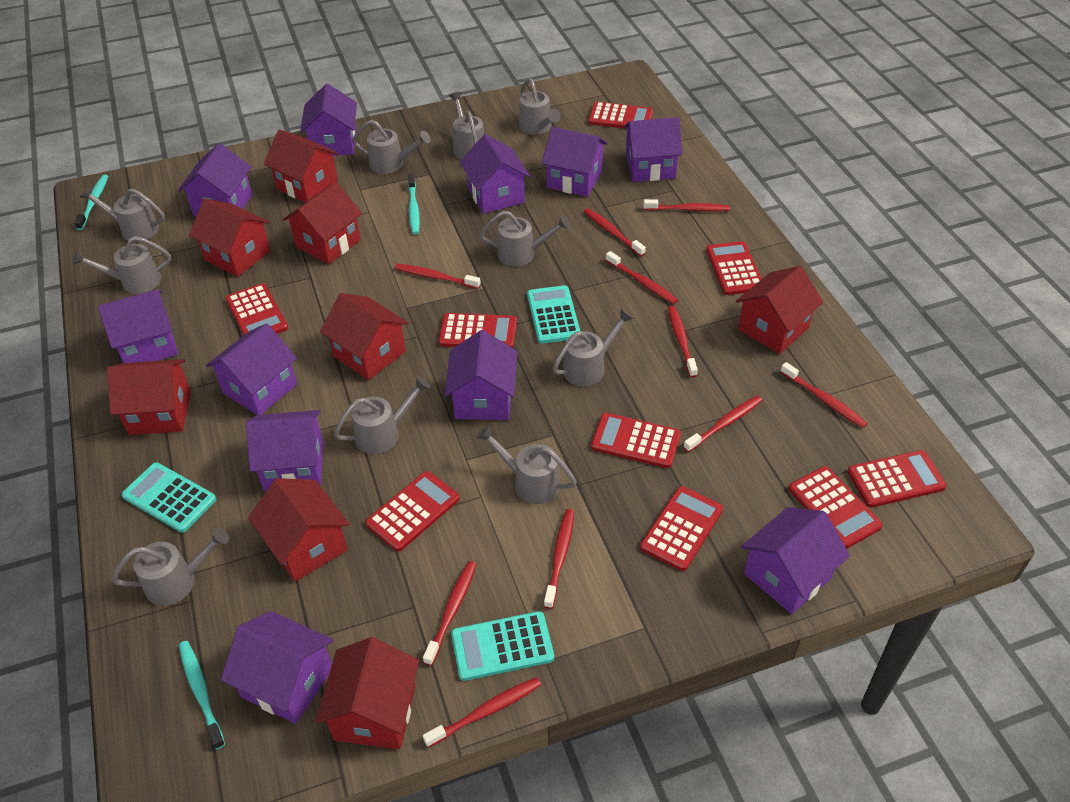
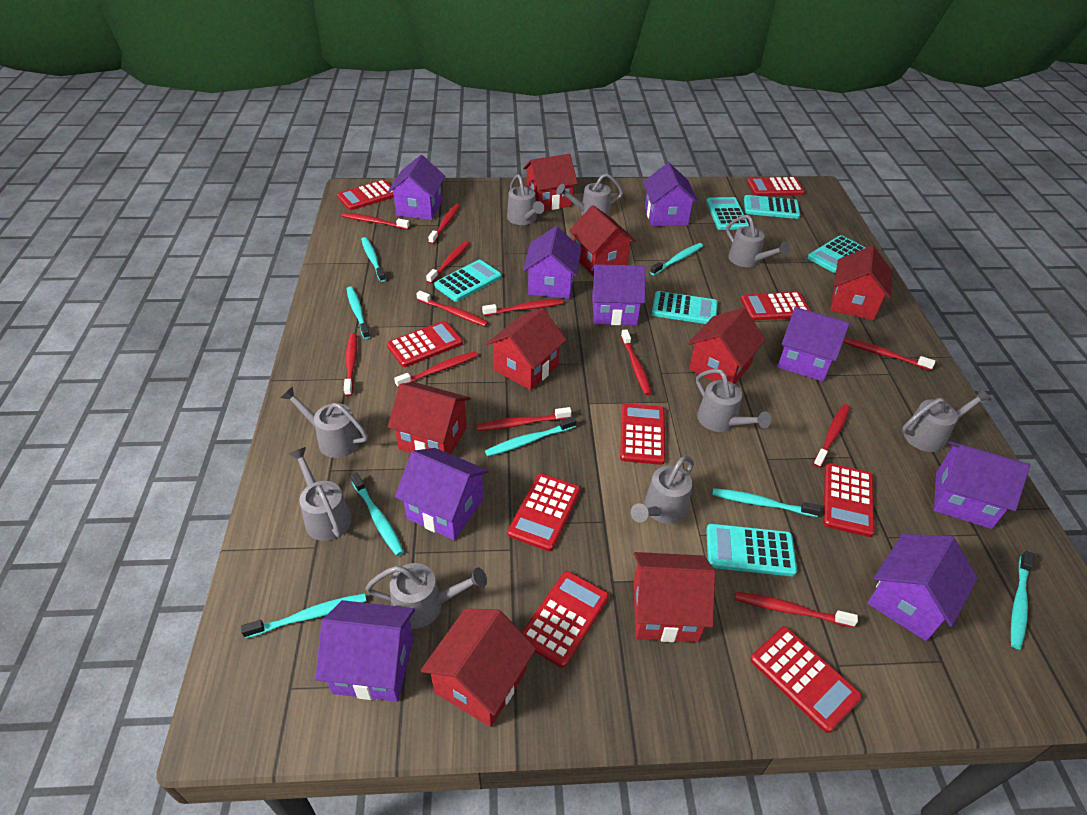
grey watering can: 10 -> 9
purple house: 11 -> 9
red toothbrush: 10 -> 12
turquoise calculator: 3 -> 6
turquoise toothbrush: 3 -> 8

